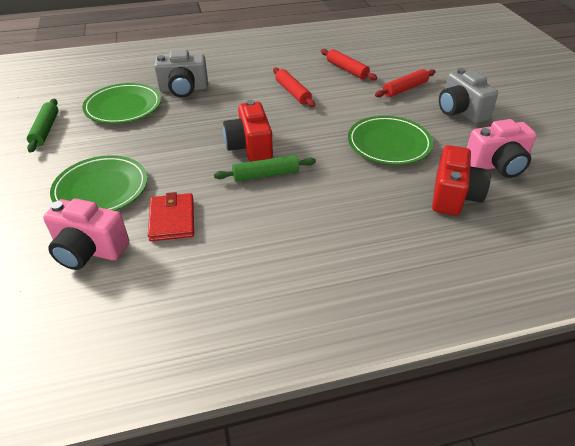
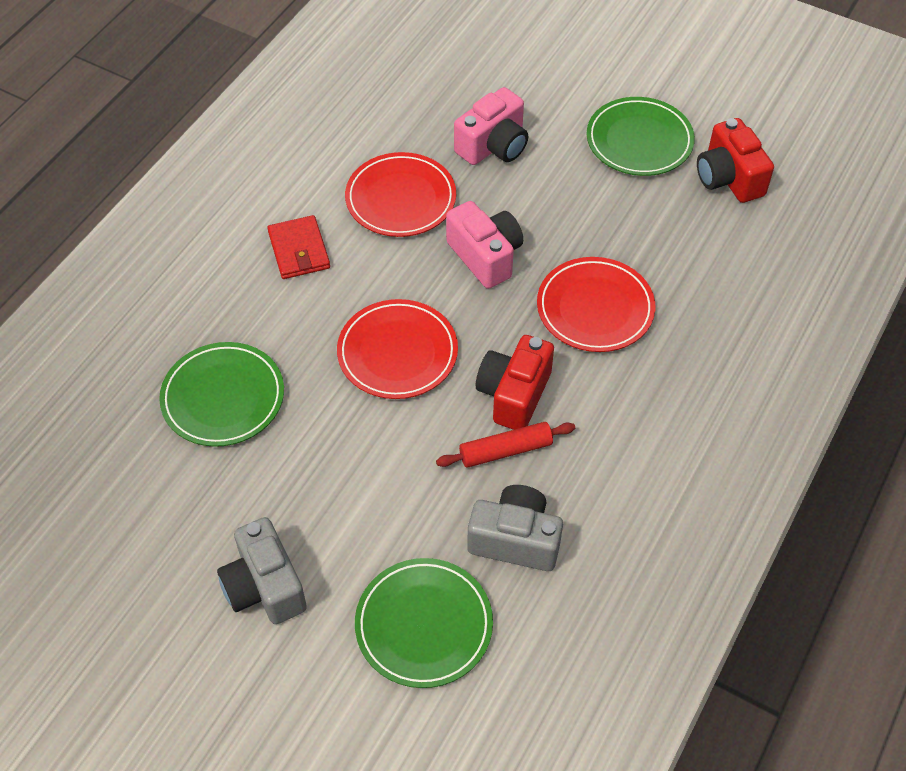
green rolling pin: 2 -> 0
red plate: 0 -> 3
red rolling pin: 3 -> 1

